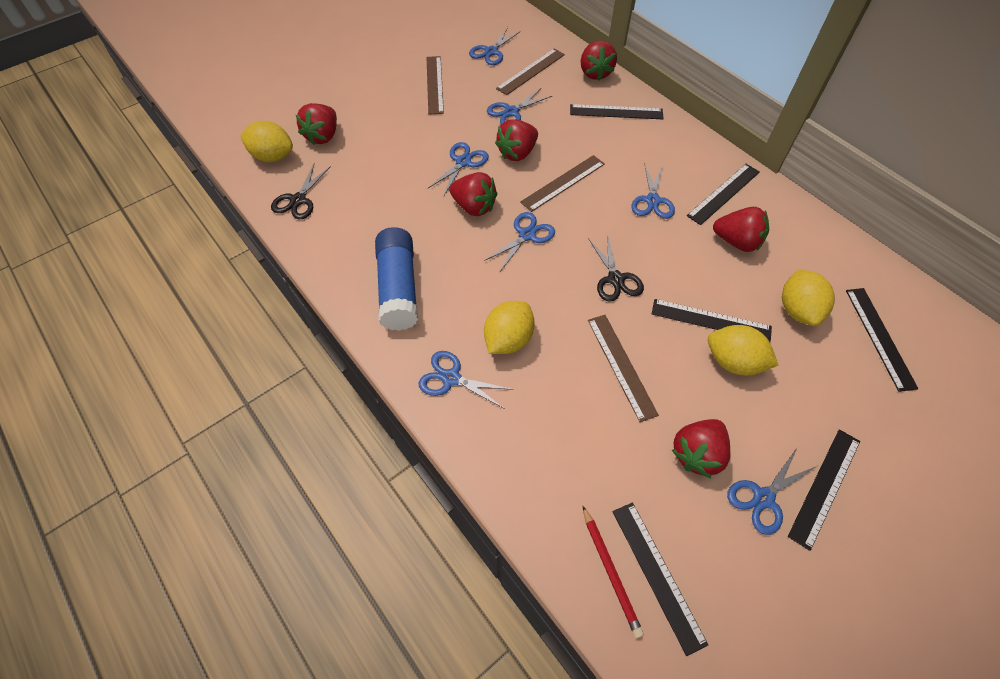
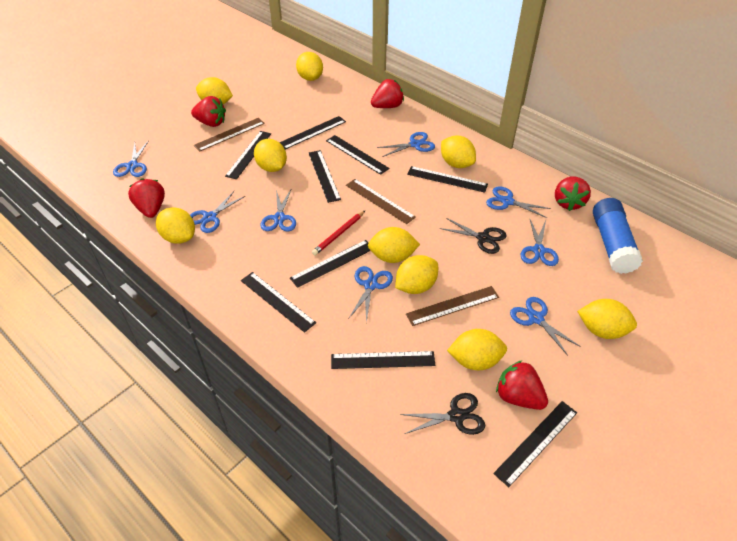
black ruler: 6 -> 9
blue scissors: 7 -> 8
brown ruler: 4 -> 3
red strawberry: 6 -> 5
yellow lemon: 4 -> 9

